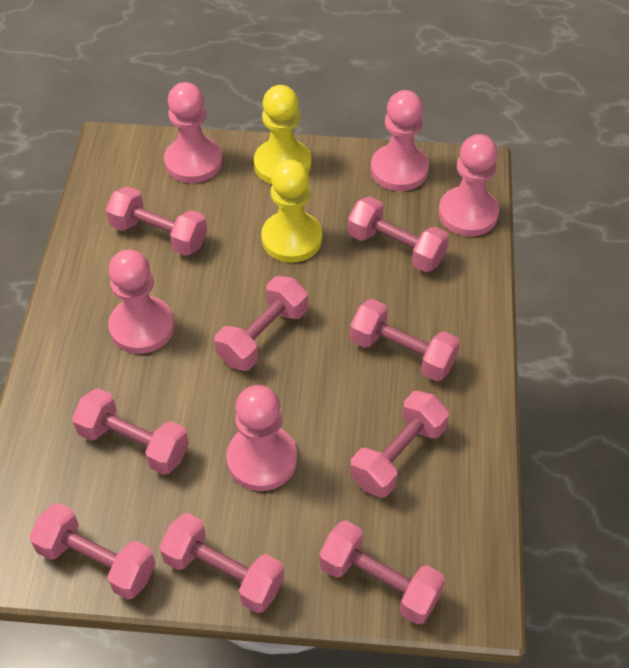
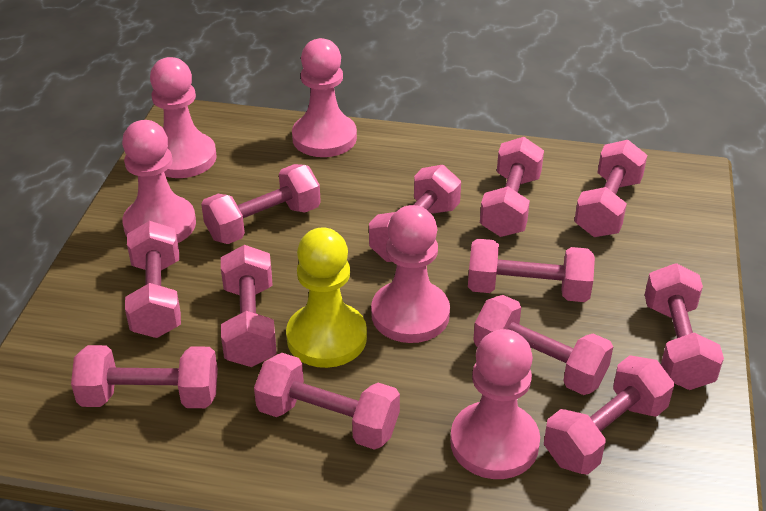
pink dumbbell: 9 -> 12
yellow pawn: 2 -> 1

